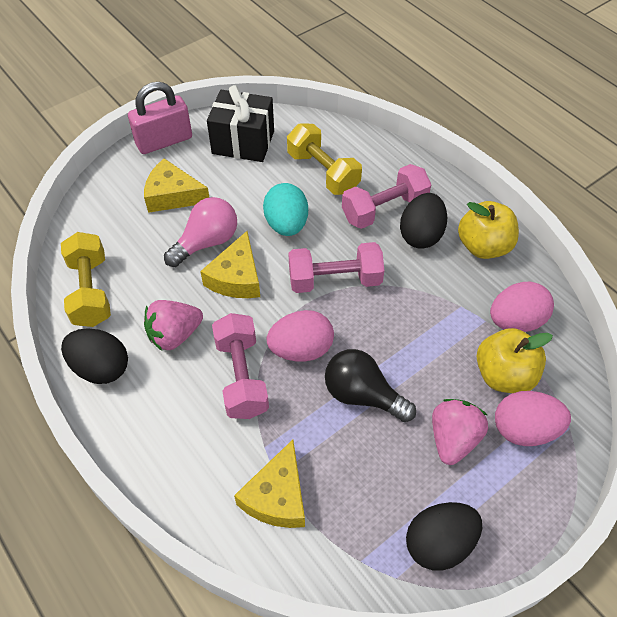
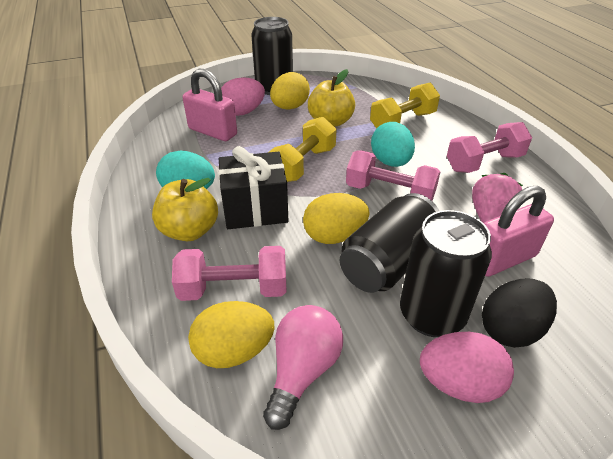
black can: 0 -> 3
black egg: 3 -> 1
black light bulb: 1 -> 0
pink egg: 3 -> 2
pink padlock: 1 -> 2
pink strawberry: 2 -> 1
turquoise egg: 1 -> 2
yellow cheese: 3 -> 0
yellow egg: 0 -> 3

